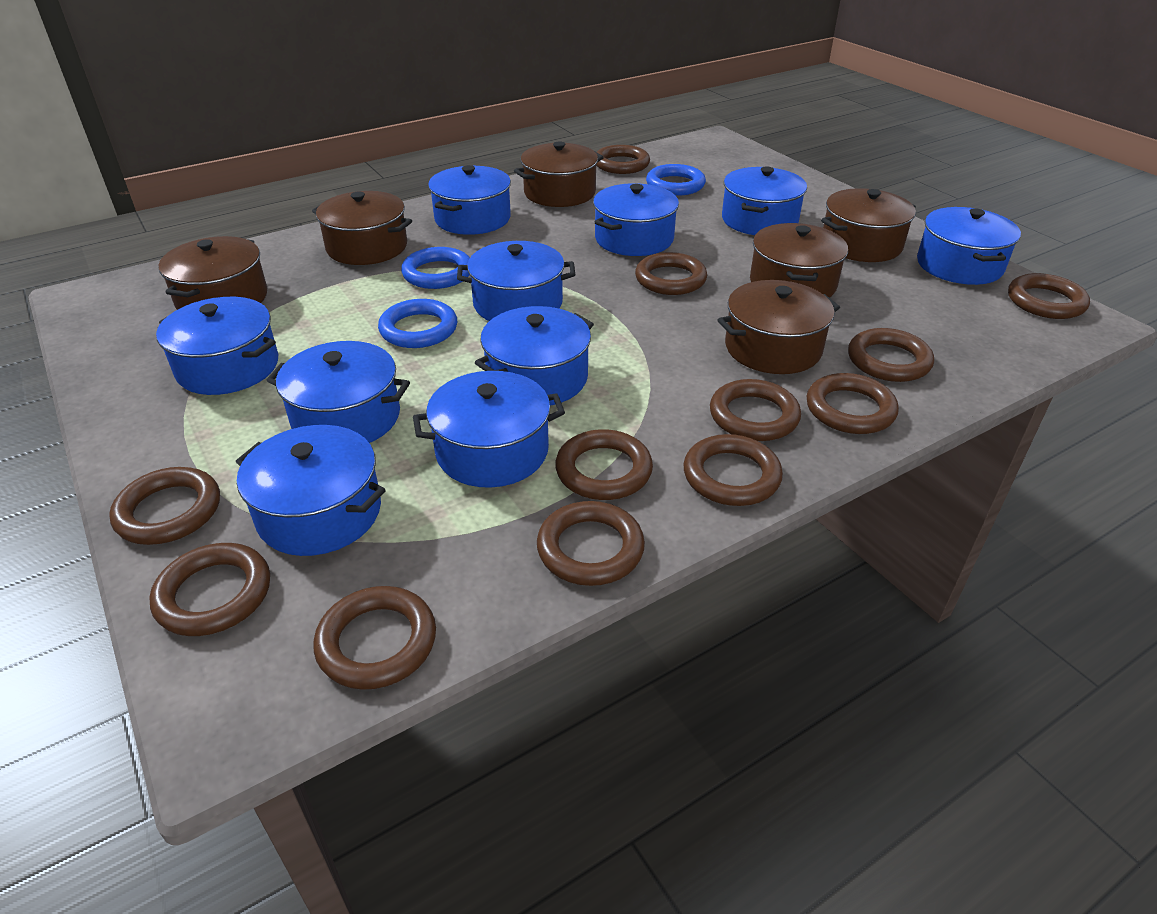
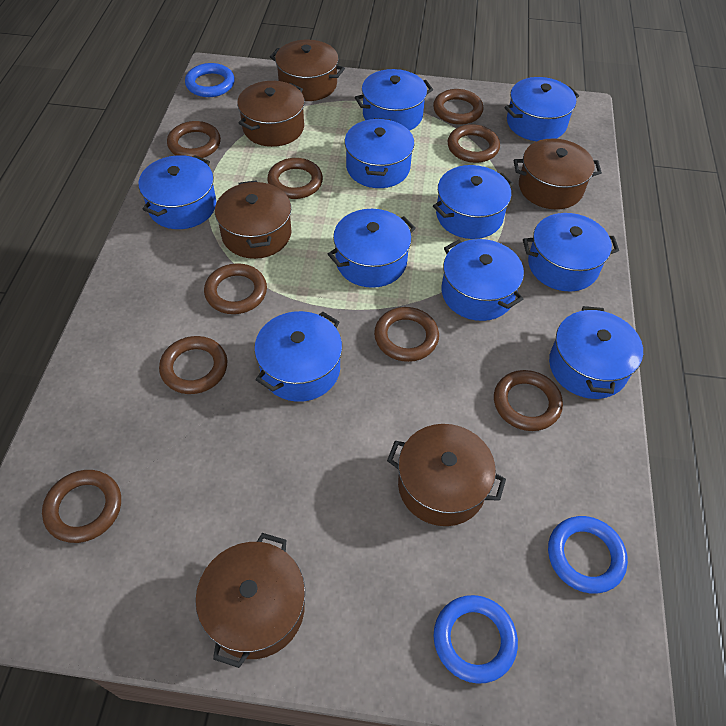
brown ring: 12 -> 9

